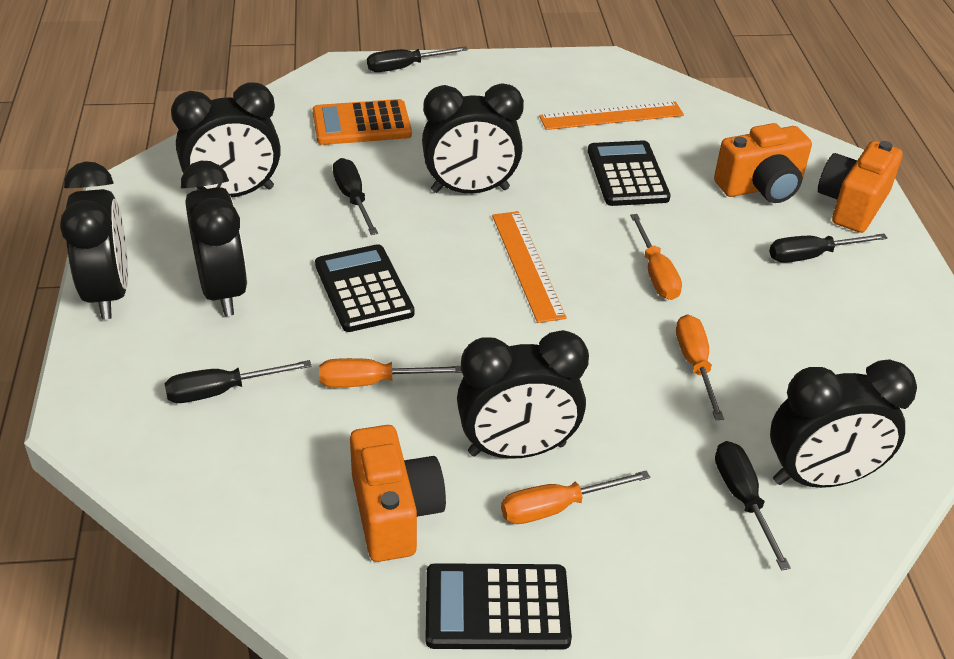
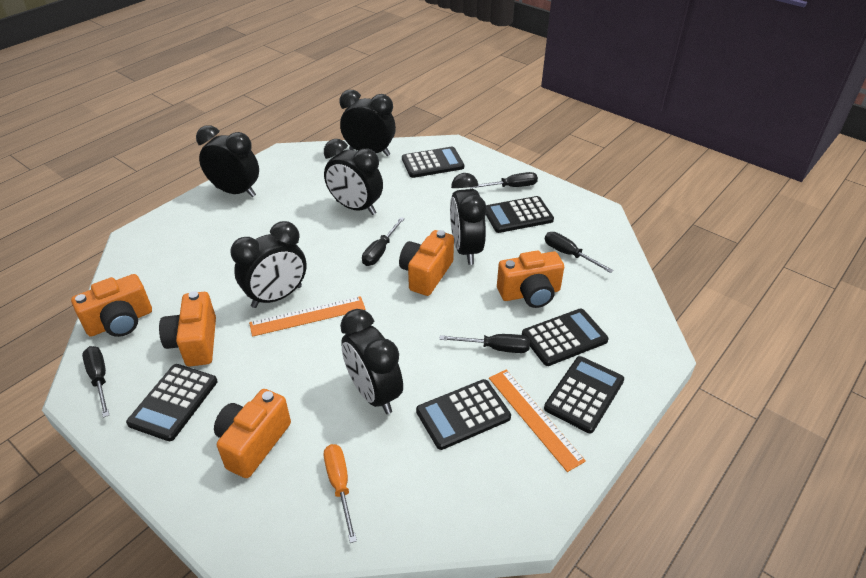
black calculator: 3 -> 6
orange calculator: 1 -> 0
orange camera: 3 -> 5
orange screwdriver: 4 -> 1

